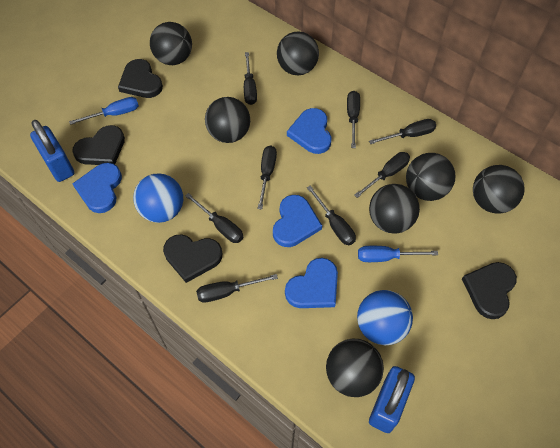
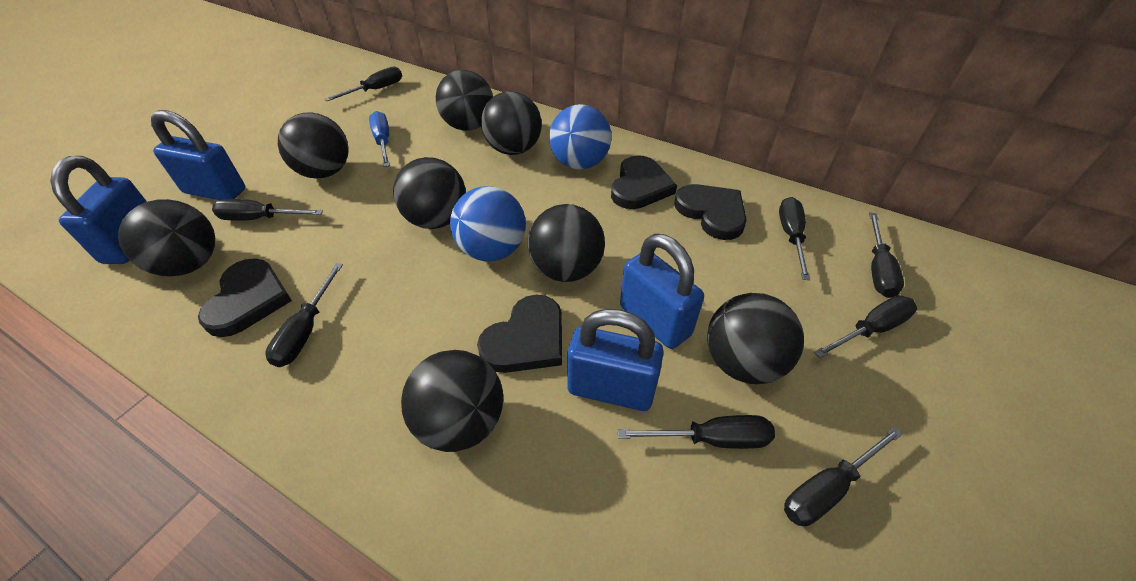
black ball: 7 -> 8
blue heart: 4 -> 0
blue padlock: 2 -> 4
blue screwdriver: 2 -> 1

